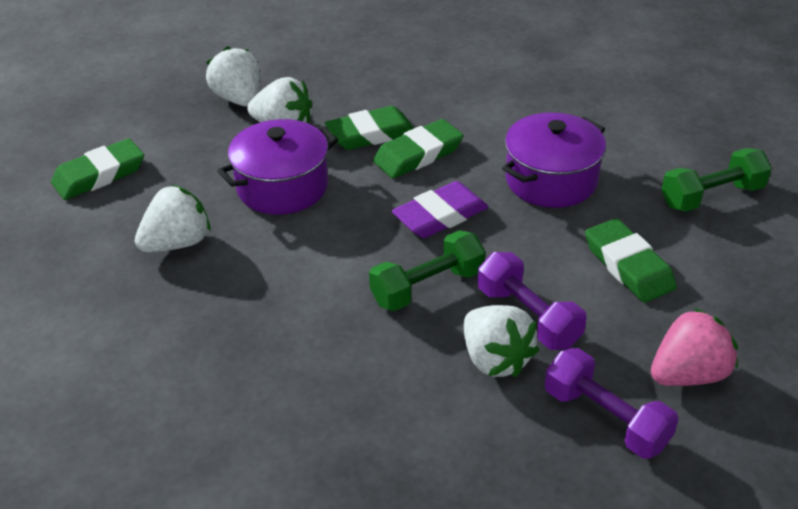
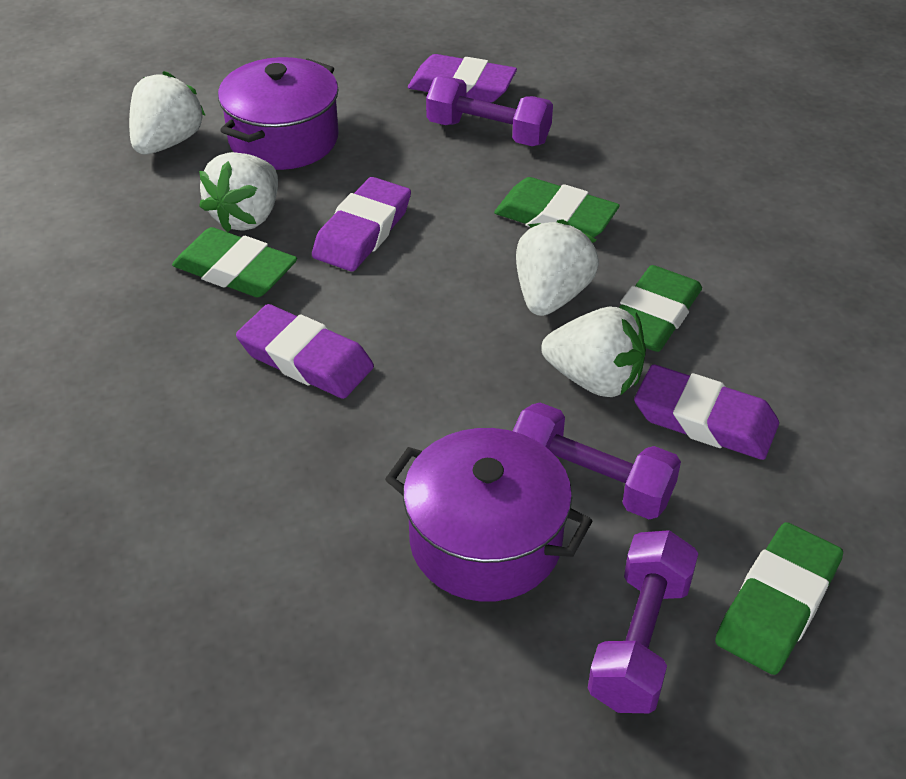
green dumbbell: 2 -> 0
pink strawberry: 1 -> 0
purple dumbbell: 2 -> 3
purple eraser: 1 -> 4

